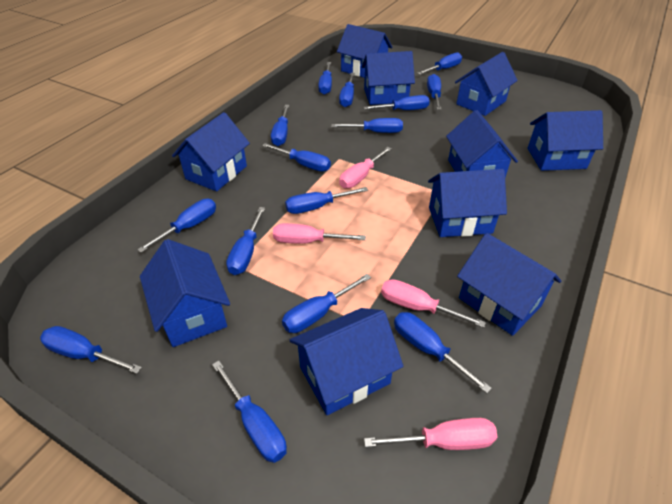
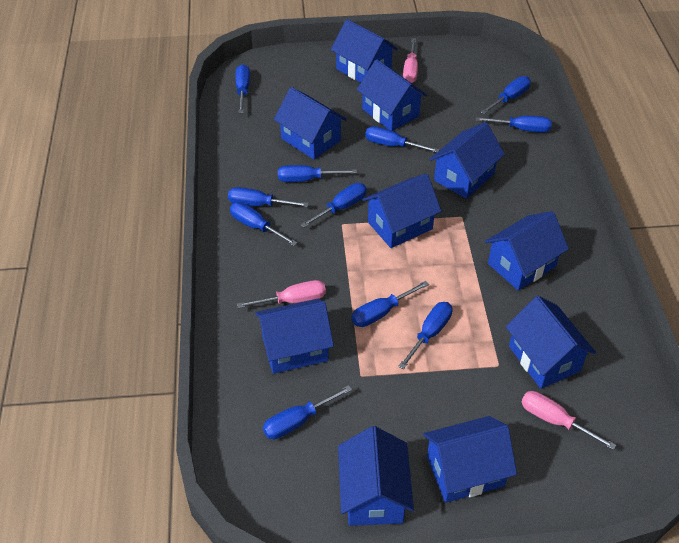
blue screwdriver: 15 -> 11
pink screwdriver: 4 -> 3

